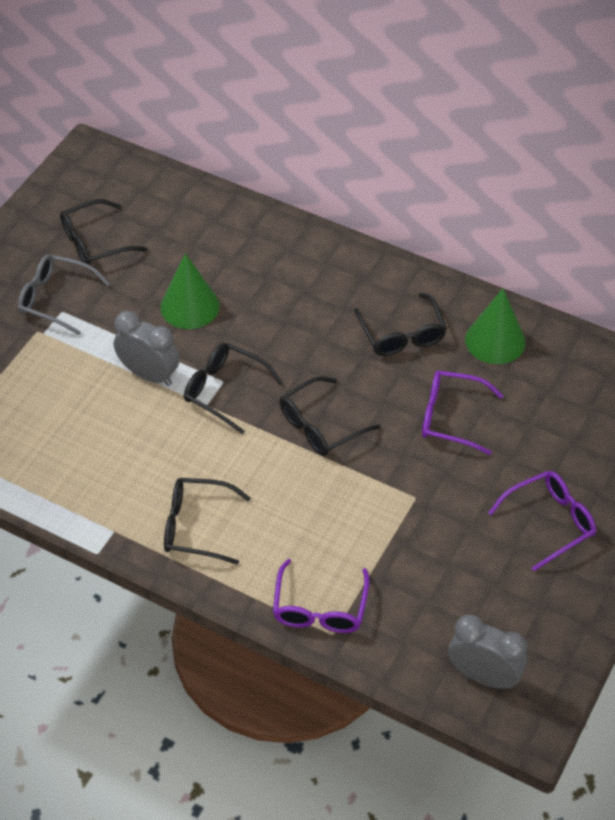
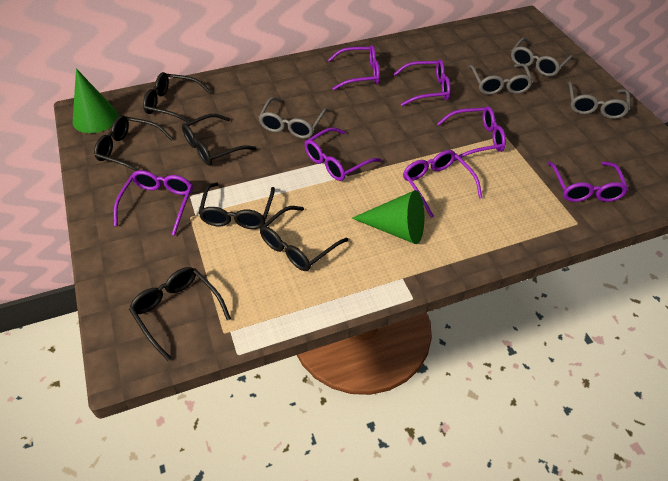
black glasses: 5 -> 6
grey clock: 2 -> 0
grey glasses: 1 -> 4
purple glasses: 3 -> 7

